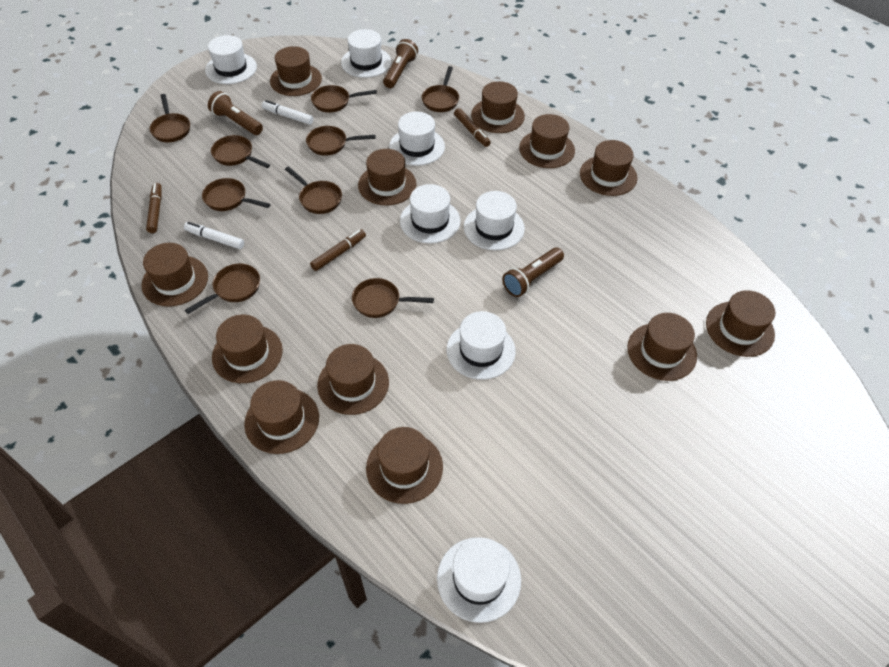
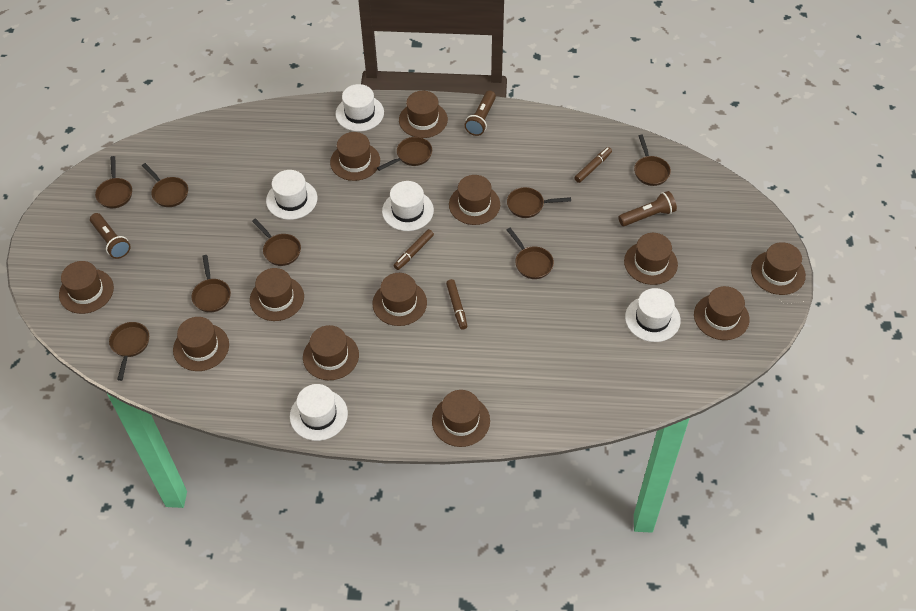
white hat: 7 -> 5
white marker: 2 -> 0

